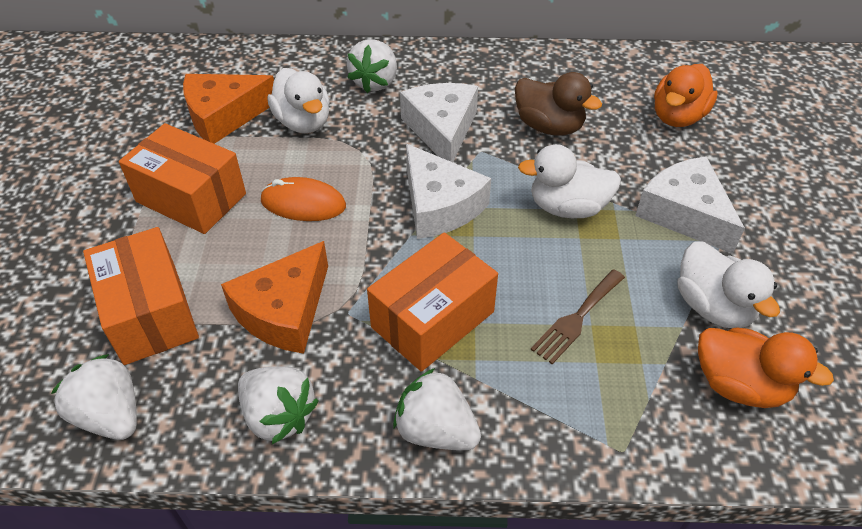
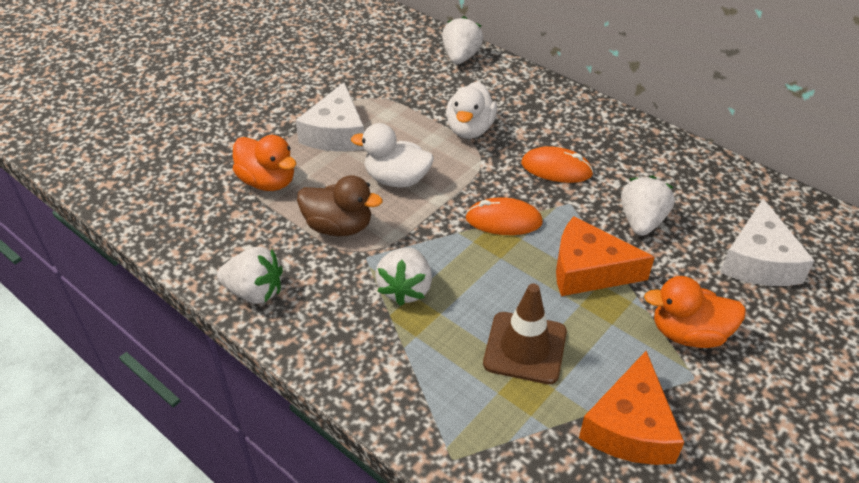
brown fork: 1 -> 0
brown traffic cone: 0 -> 1
orange box: 3 -> 0
orange mouse: 1 -> 2
white cheese: 3 -> 2
white duck: 3 -> 2

